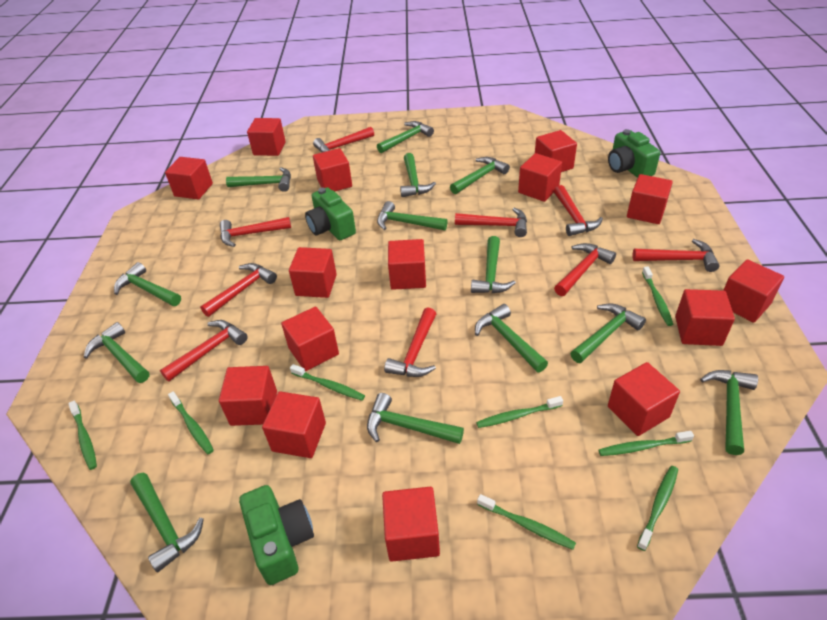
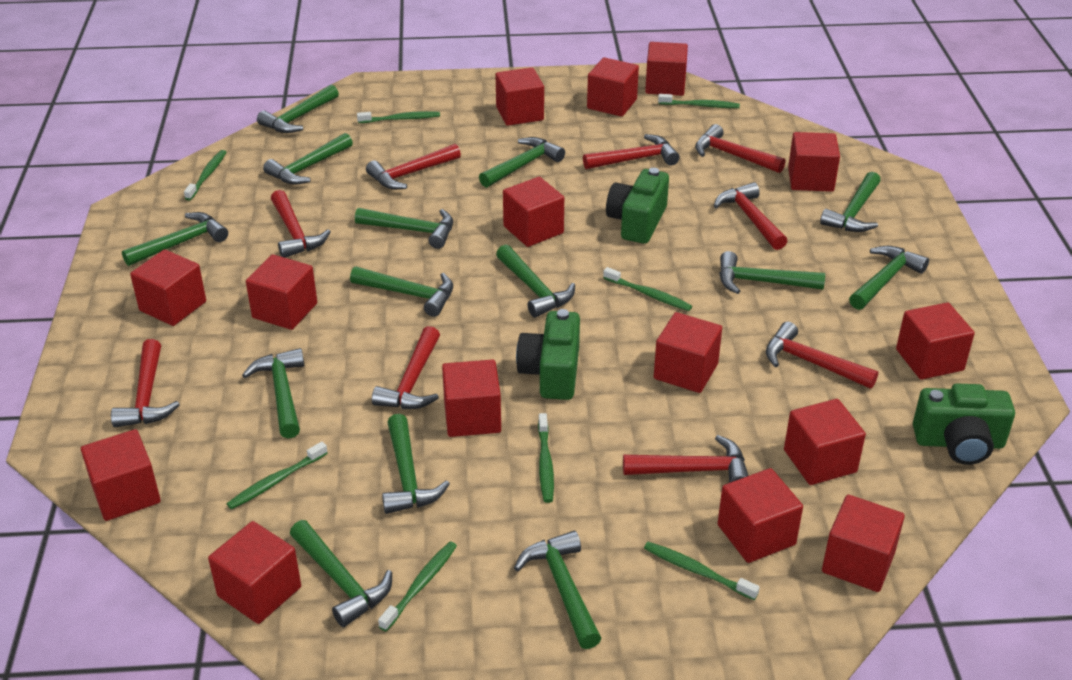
green hammer: 13 -> 14

